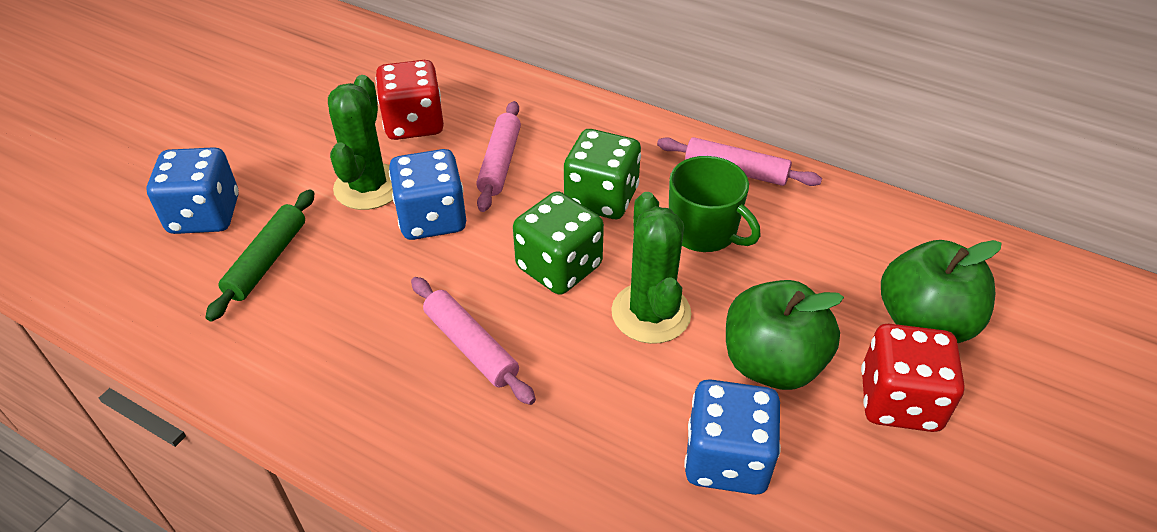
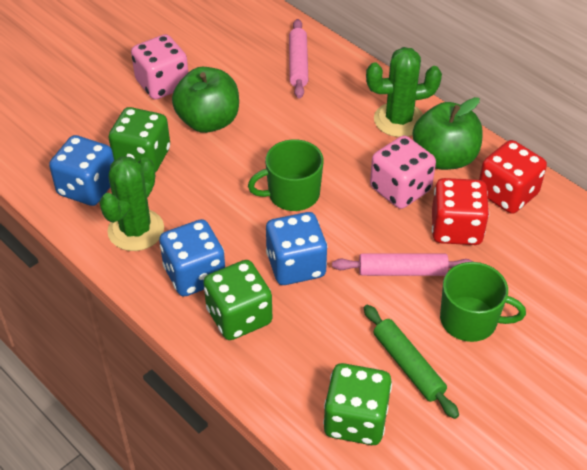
green dice: 2 -> 3
green mug: 1 -> 2
pink dice: 0 -> 2
pink rolling pin: 3 -> 2

